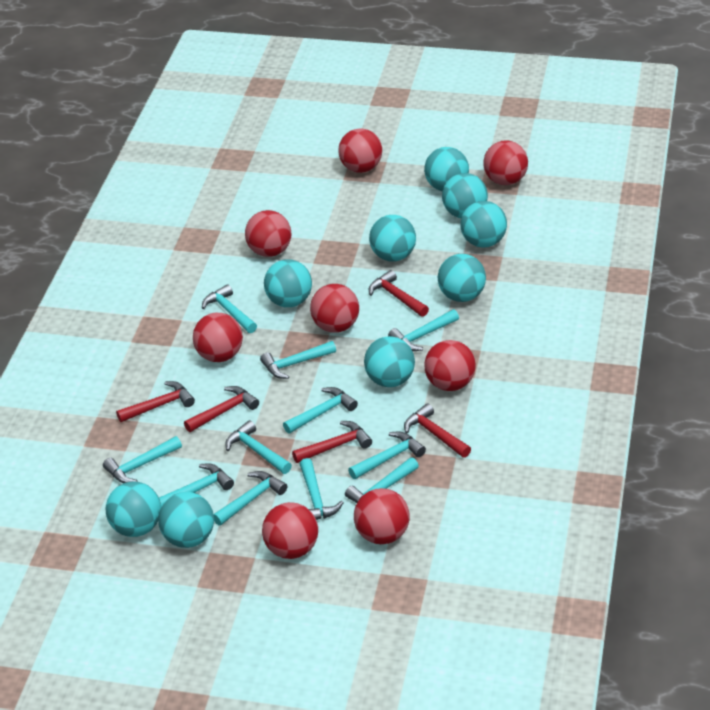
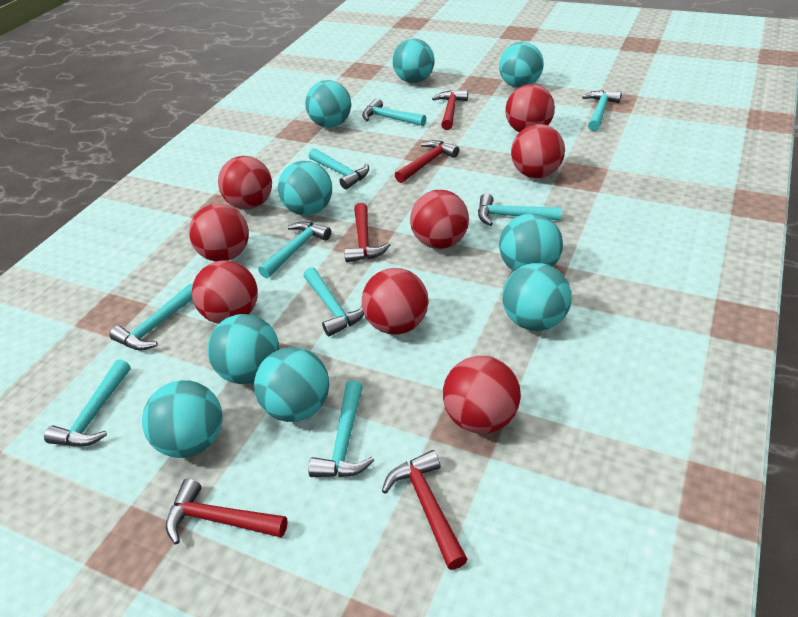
turquoise hammer: 11 -> 9

